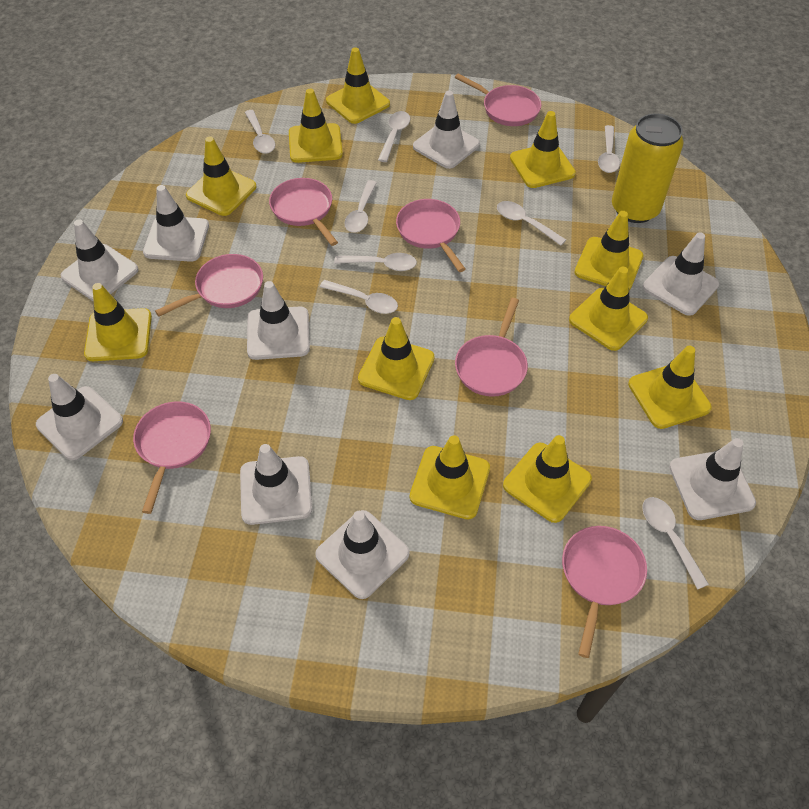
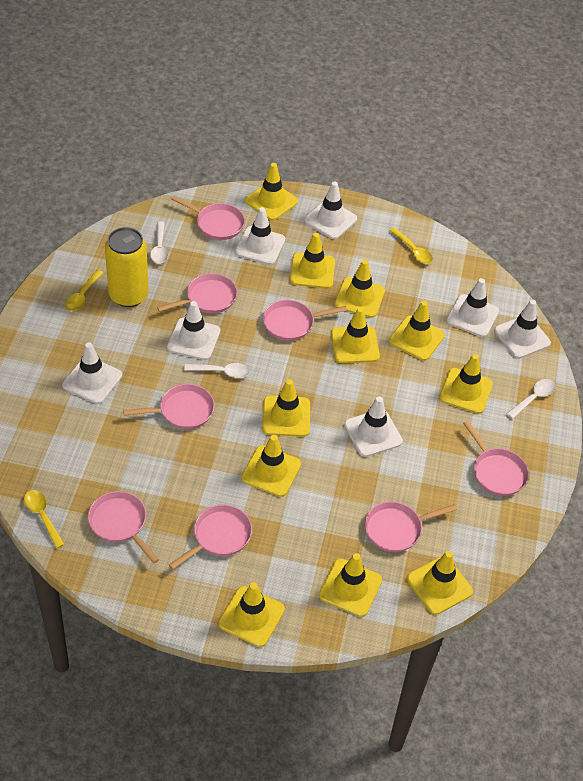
pink pan: 7 -> 8
white spoon: 8 -> 3
white traffic cone: 9 -> 7
yellow spoon: 0 -> 3

